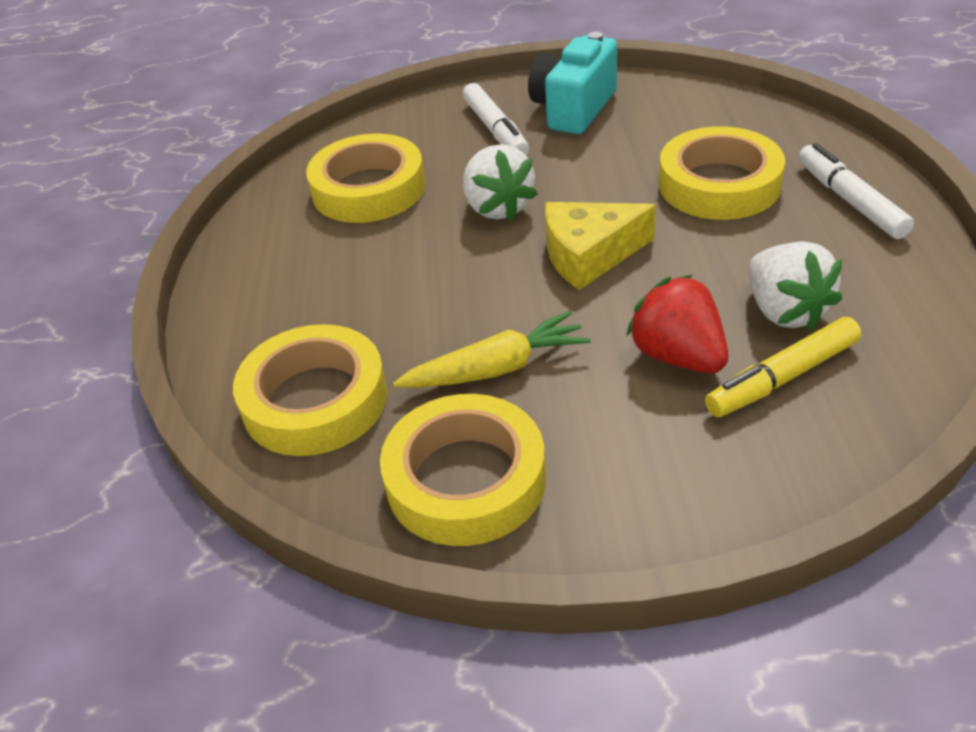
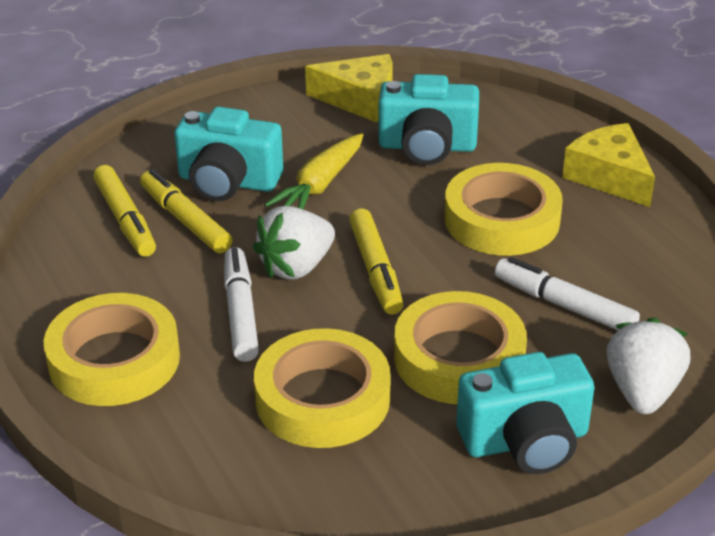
red strawberry: 1 -> 0
turquoise camera: 1 -> 3
yellow cheese: 1 -> 2
yellow marker: 1 -> 3

